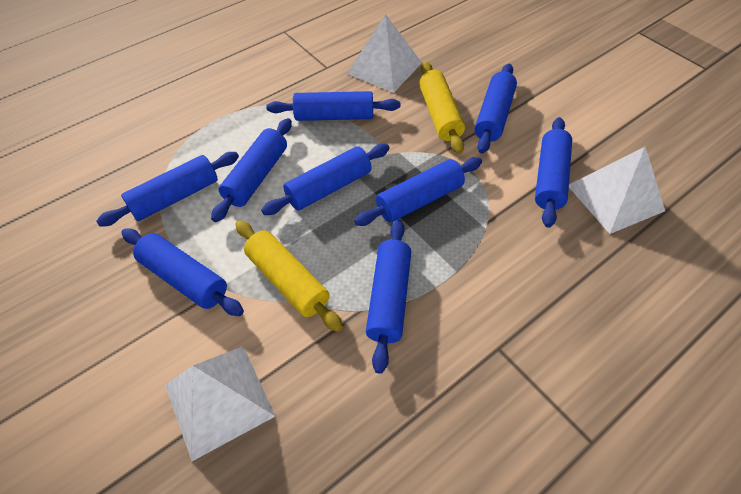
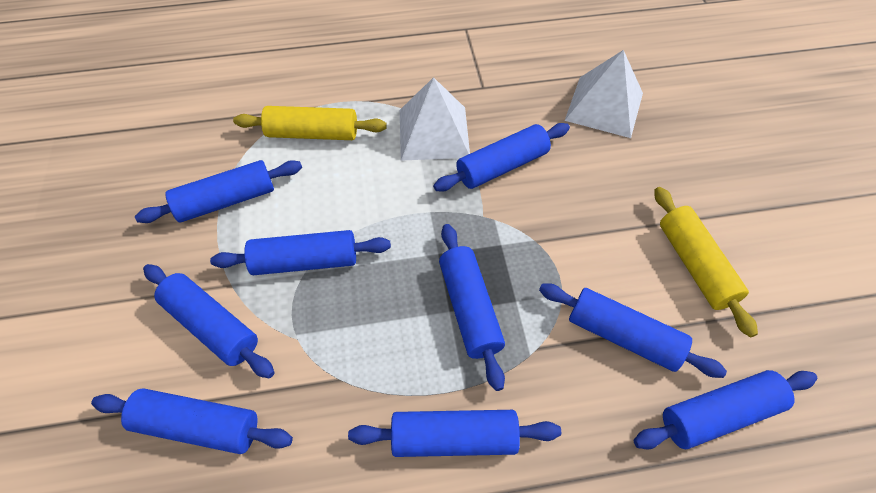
white pyramid: 3 -> 2

